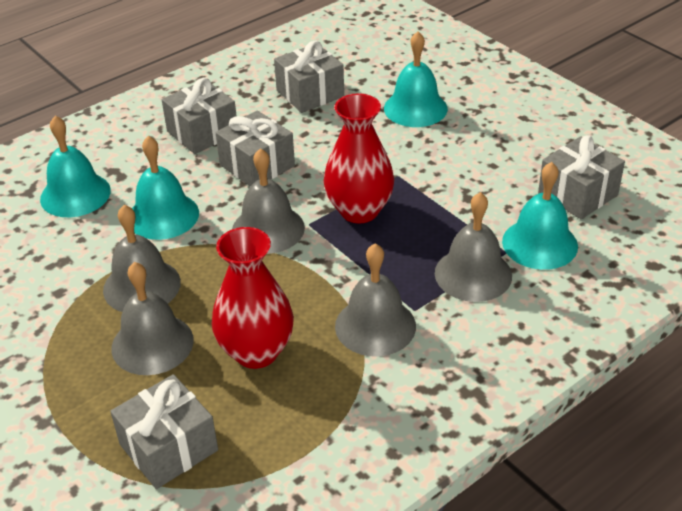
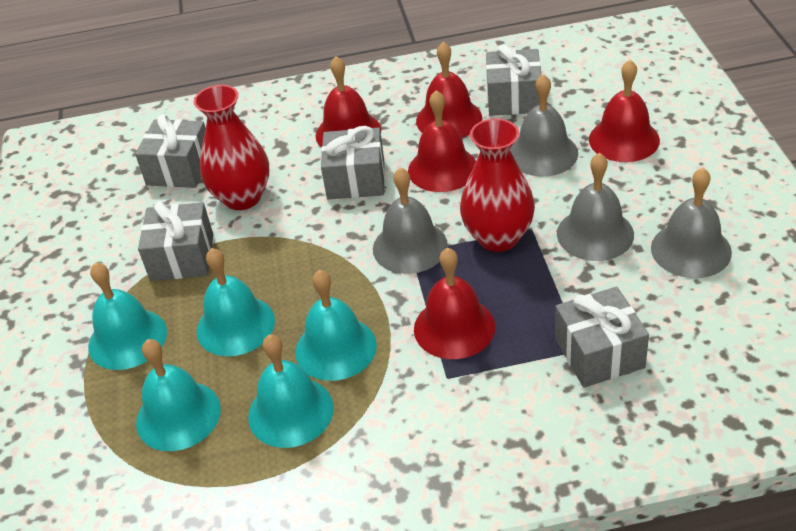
grey bell: 5 -> 4
red bell: 0 -> 5
turquoise bell: 4 -> 5

